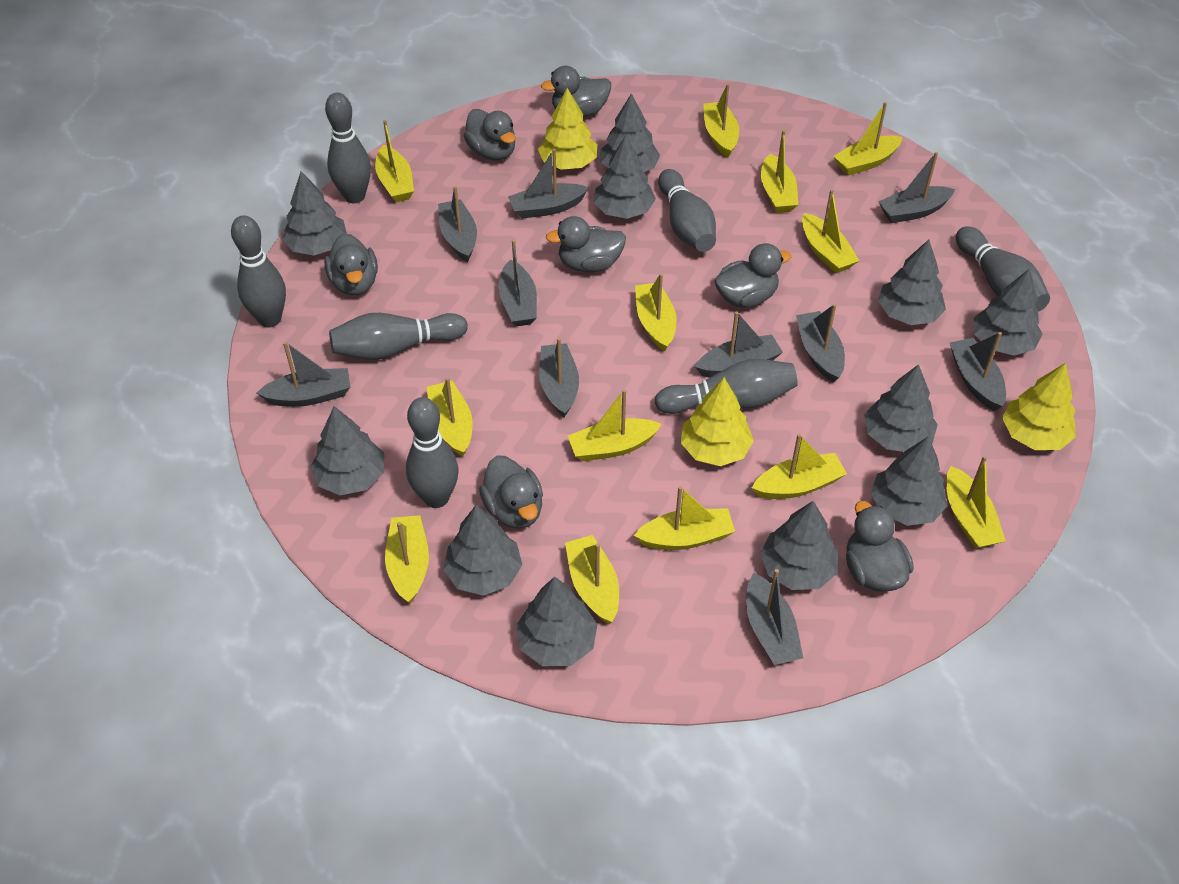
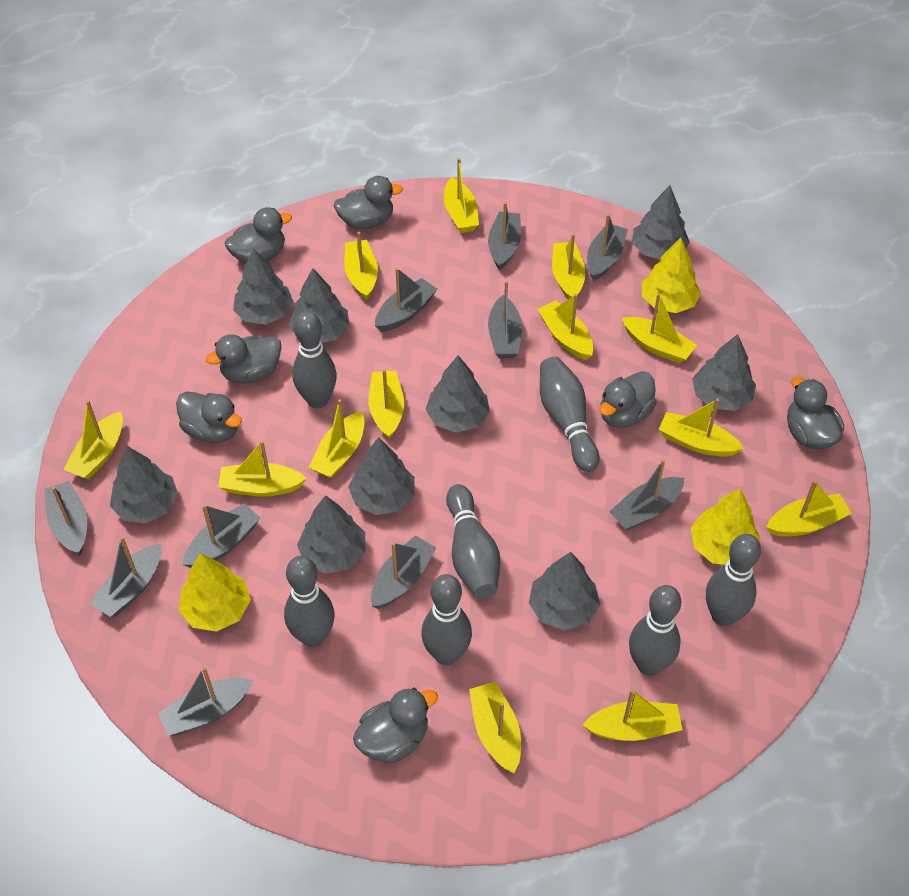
grey tree: 11 -> 9

